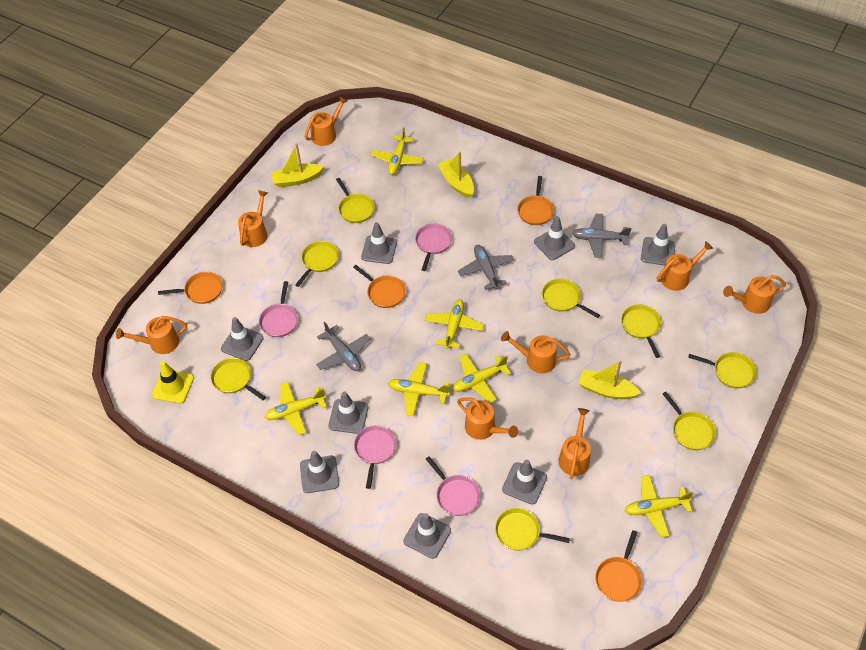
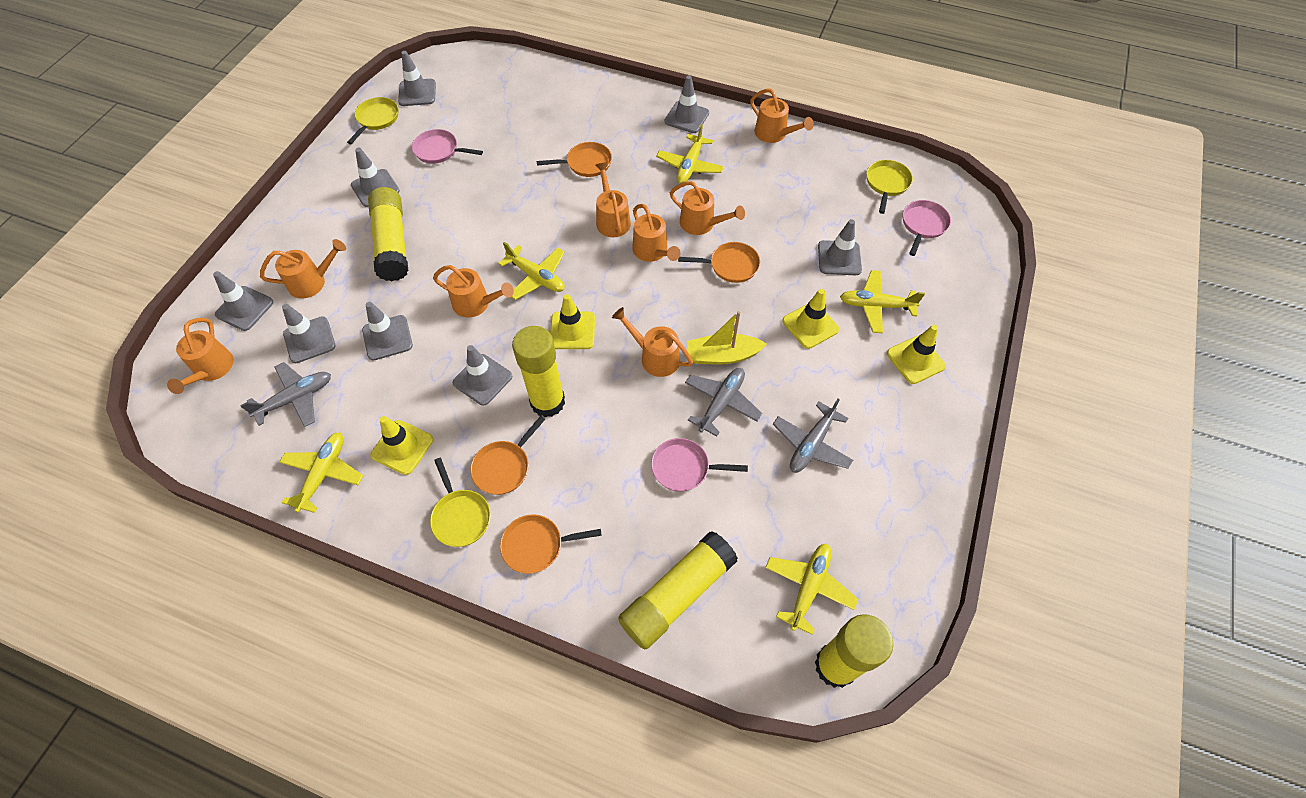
pink pan: 4 -> 3
yellow boat: 3 -> 1
yellow glue stick: 0 -> 4
yellow pan: 8 -> 3
yellow plane: 6 -> 5
yellow traffic cone: 1 -> 4

